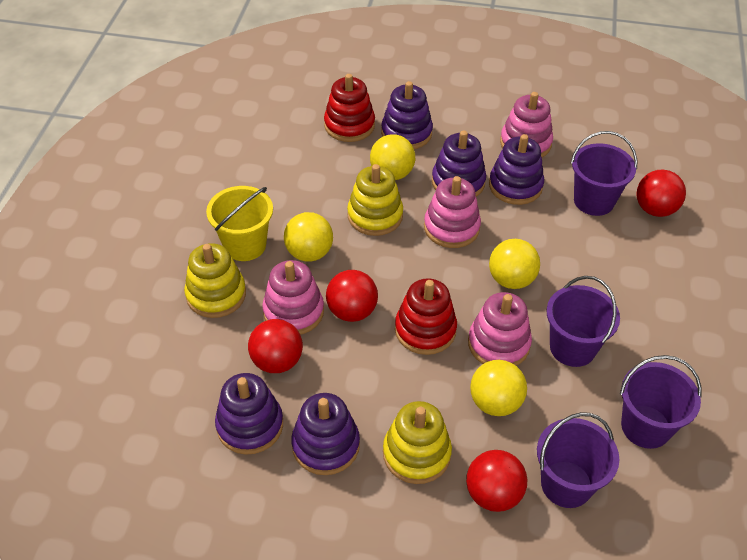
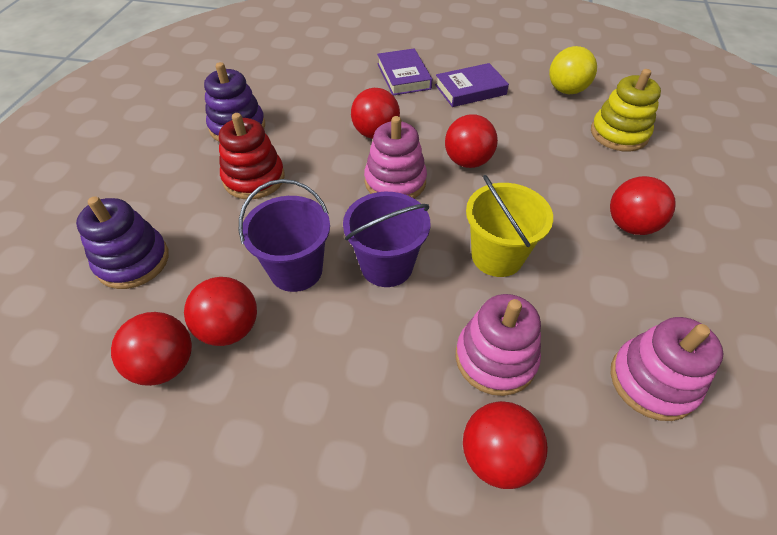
pink stacking toy: 4 -> 3
purple book: 0 -> 2
purple bucket: 4 -> 2
purple stacking toy: 5 -> 2
red ball: 4 -> 6
red stacking toy: 2 -> 1
yellow ball: 4 -> 1
yellow stacking toy: 3 -> 1

